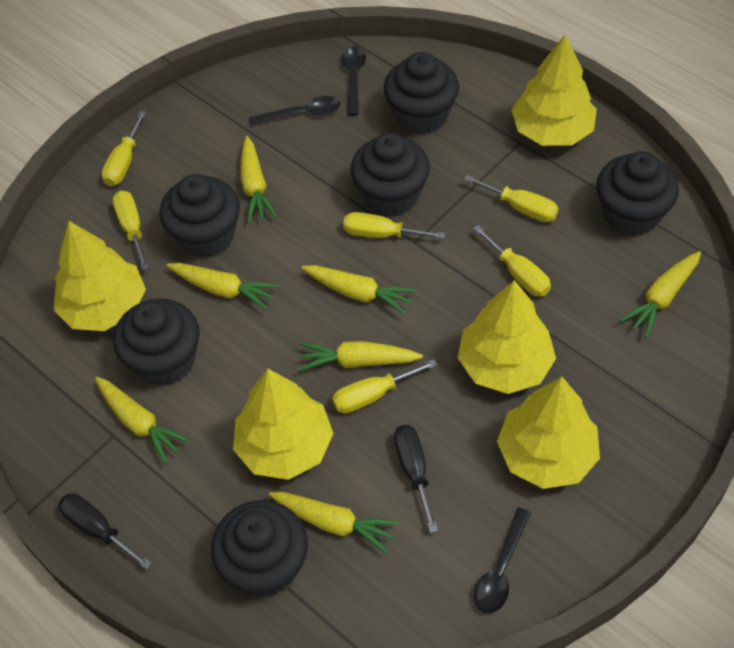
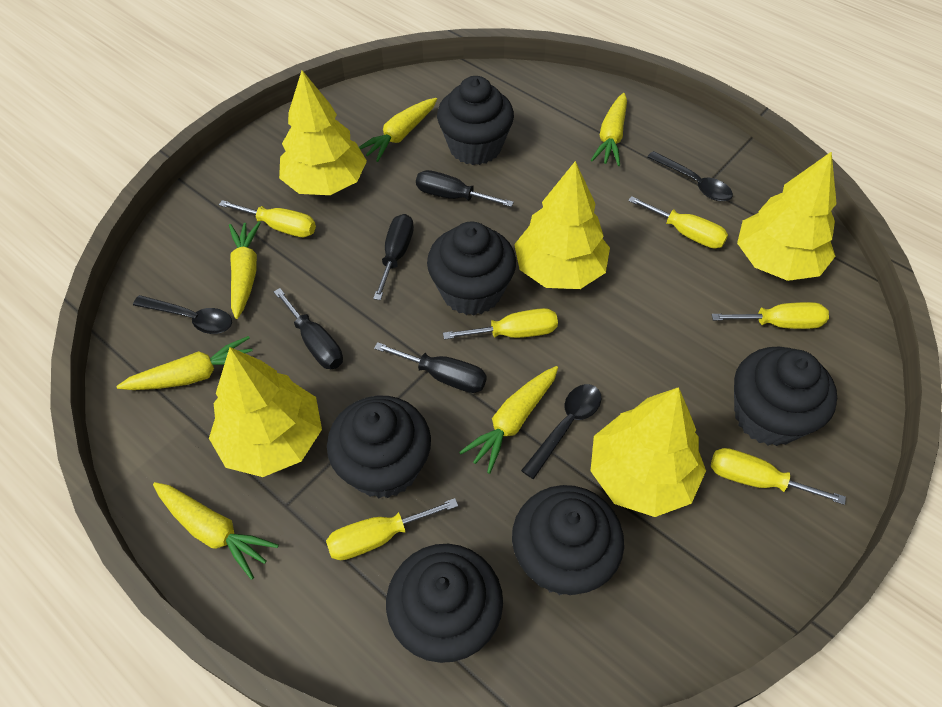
black screwdriver: 2 -> 4
yellow carrot: 7 -> 6

